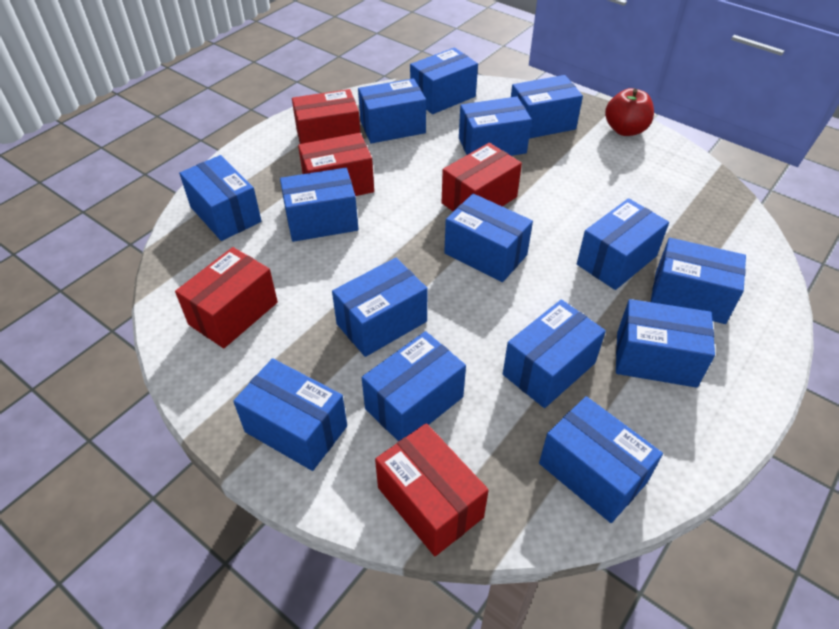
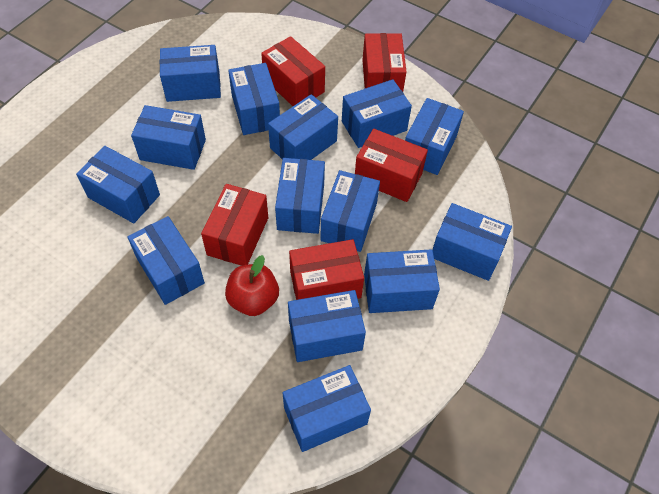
blue box: 15 -> 14

